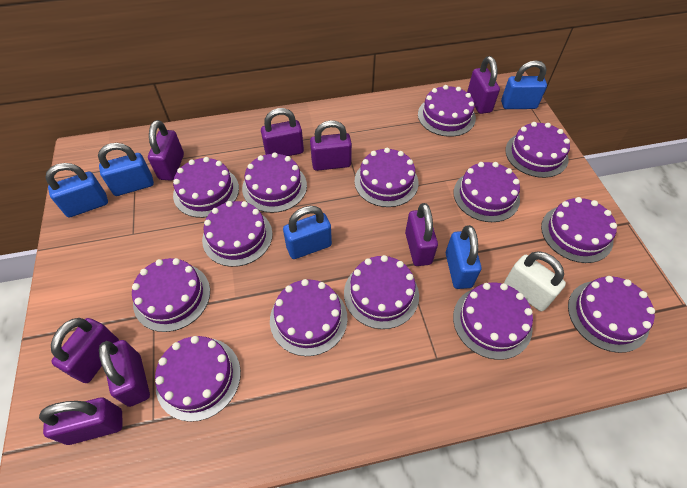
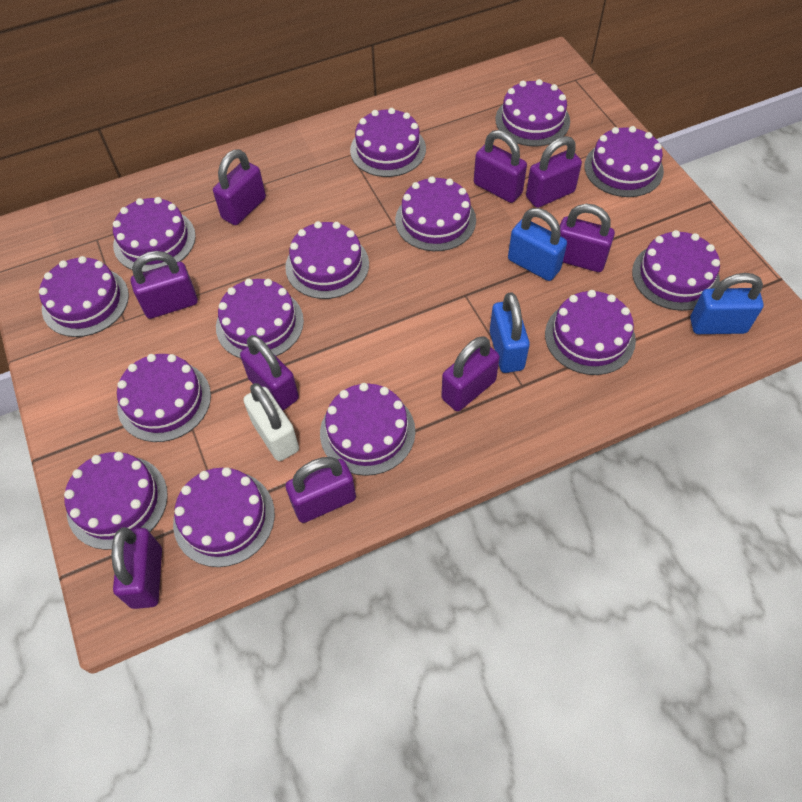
blue padlock: 5 -> 3
purple padlock: 8 -> 9

